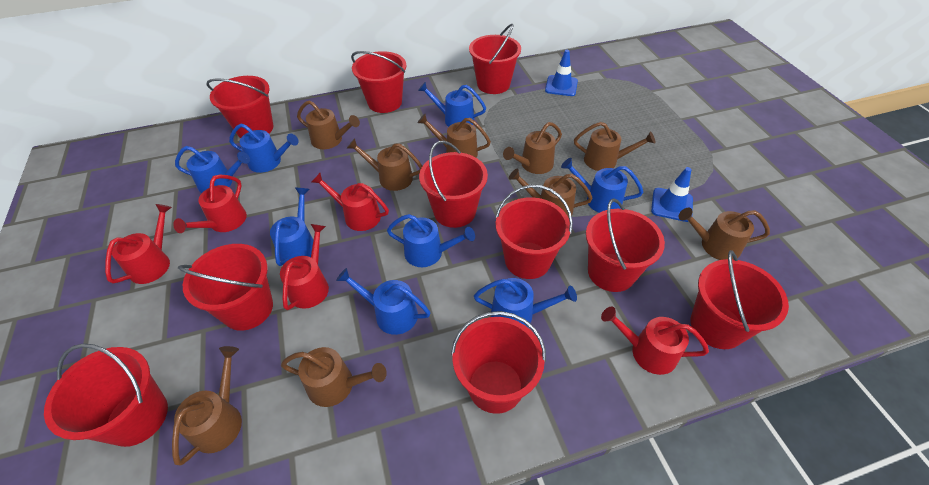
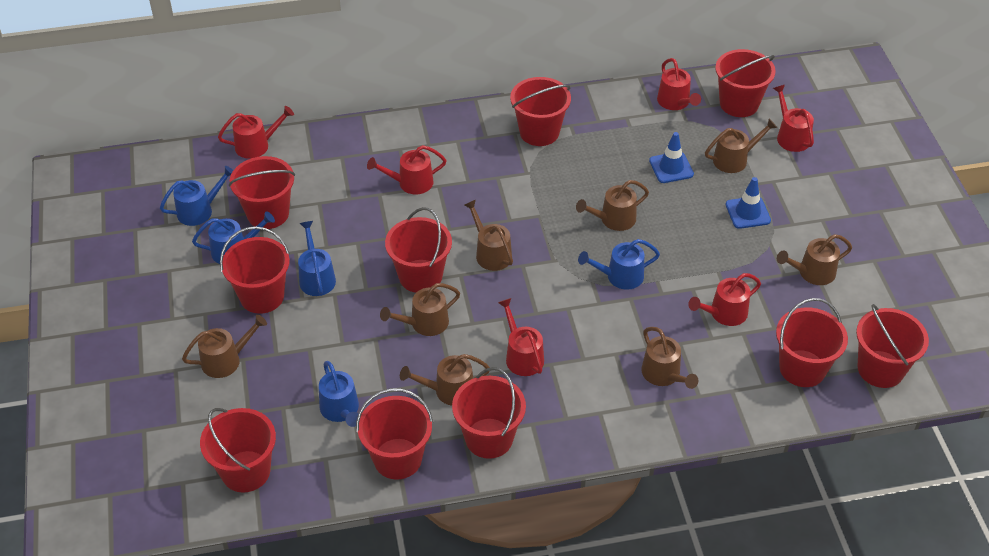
blue watering can: 8 -> 5
brown watering can: 9 -> 8
red watering can: 5 -> 6

